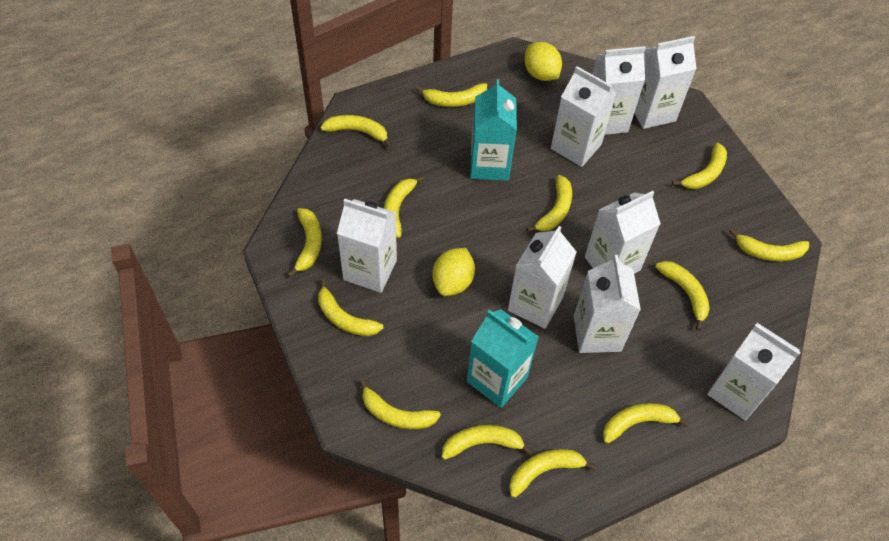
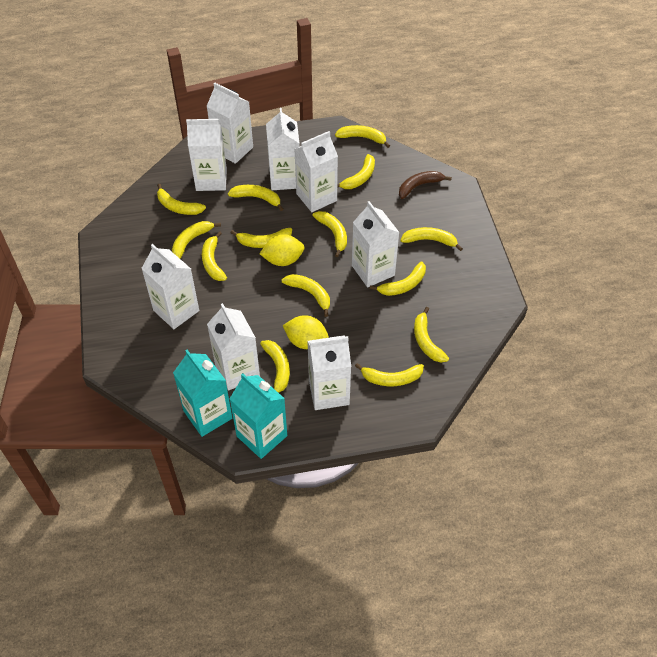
brown banana: 0 -> 1
yellow banana: 13 -> 14

